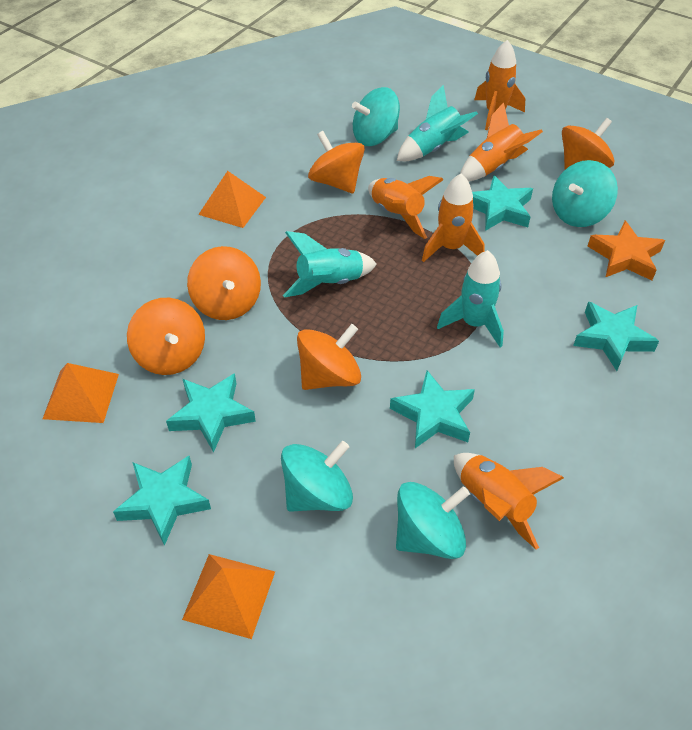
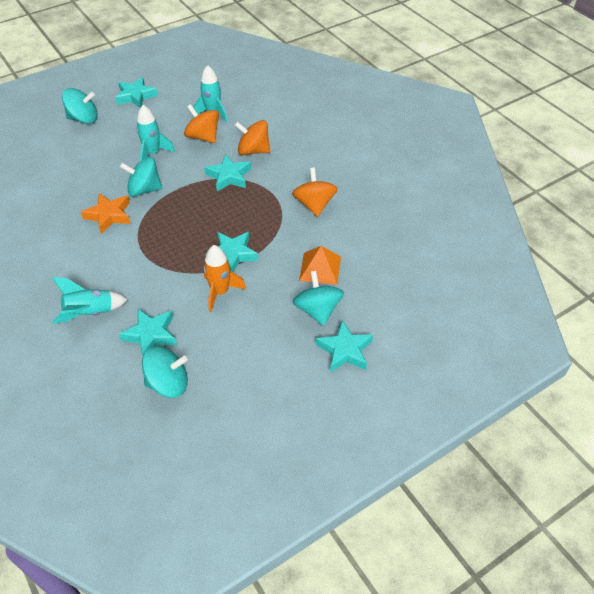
orange pyramid: 3 -> 1
orange rocket: 5 -> 1
orange spinning top: 5 -> 3

